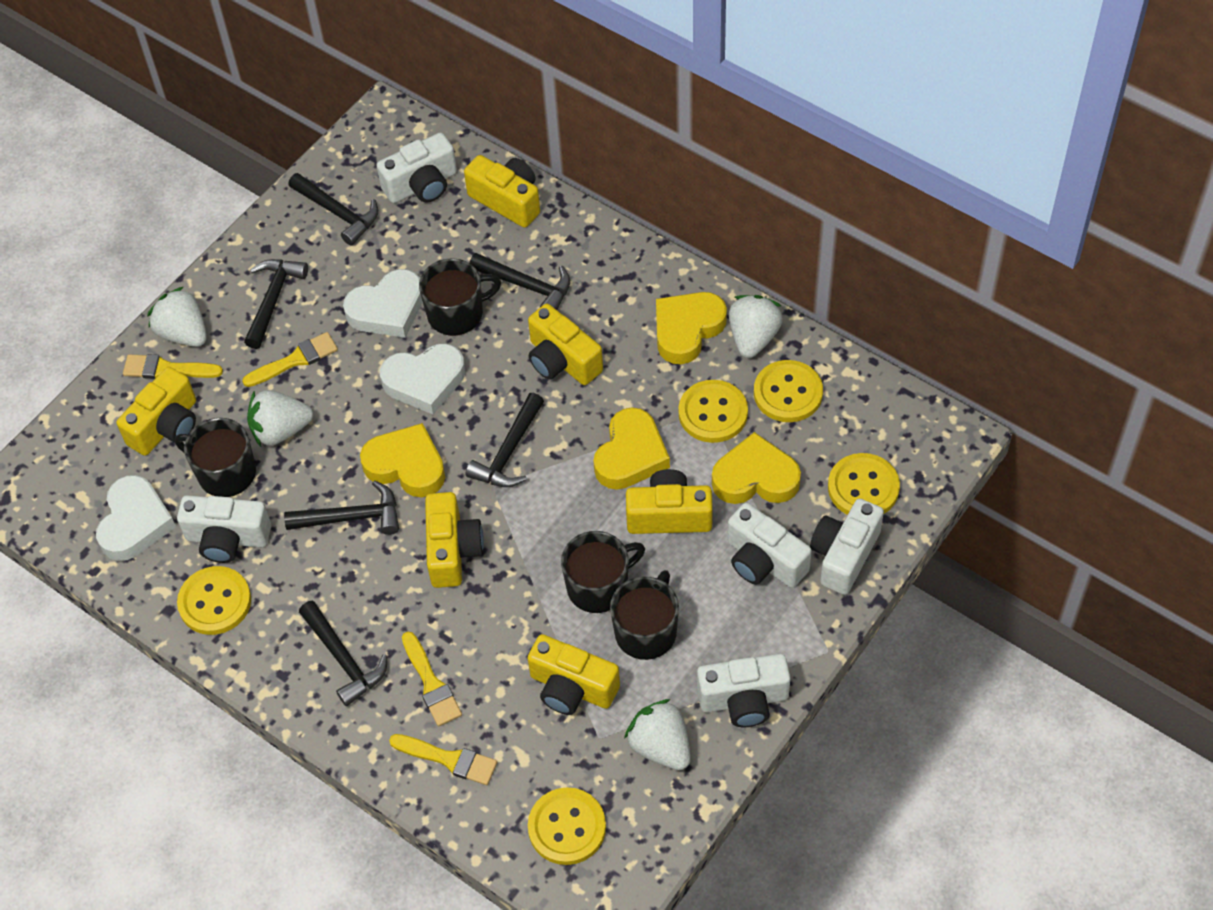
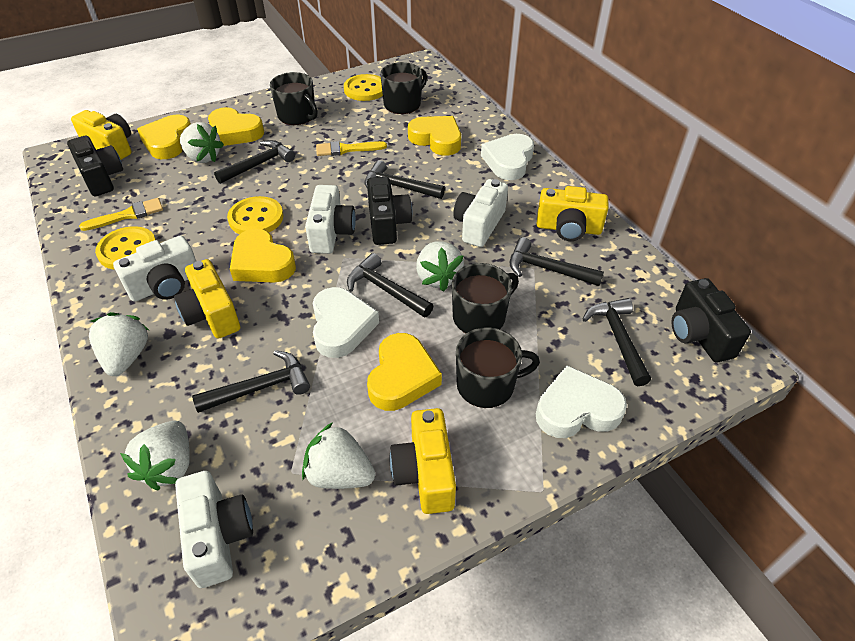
black camera: 0 -> 3
white camera: 5 -> 4
white strawberry: 4 -> 5
yellow brush: 4 -> 2
yellow button: 5 -> 3
yellow camera: 6 -> 4
yellow heart: 4 -> 5

